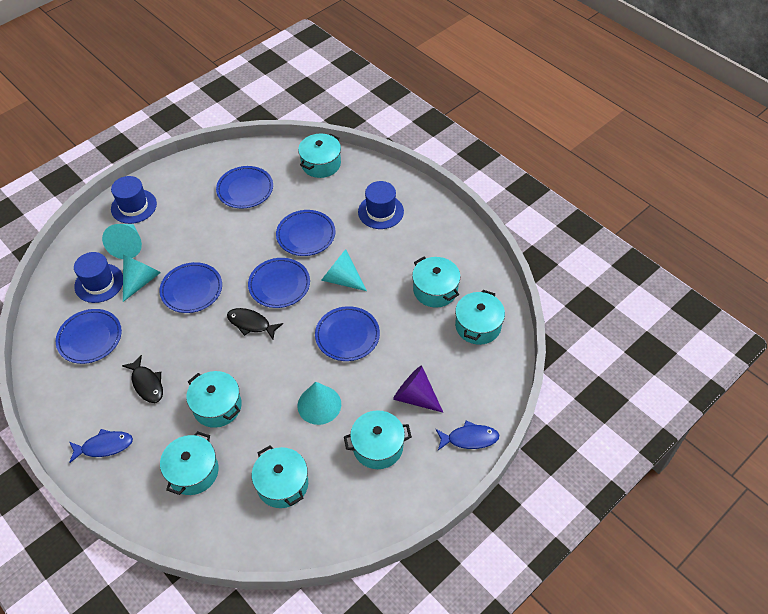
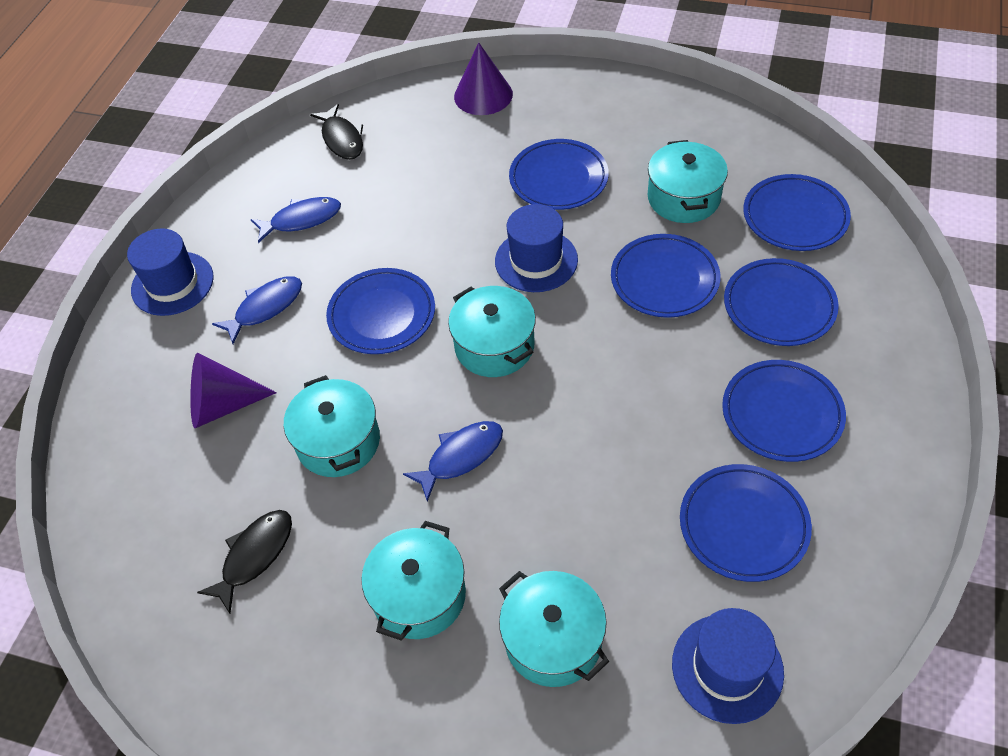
blue fish: 2 -> 3
blue plate: 6 -> 7
purple cone: 1 -> 2
turquoise cone: 4 -> 0
turquoise pot: 7 -> 5

